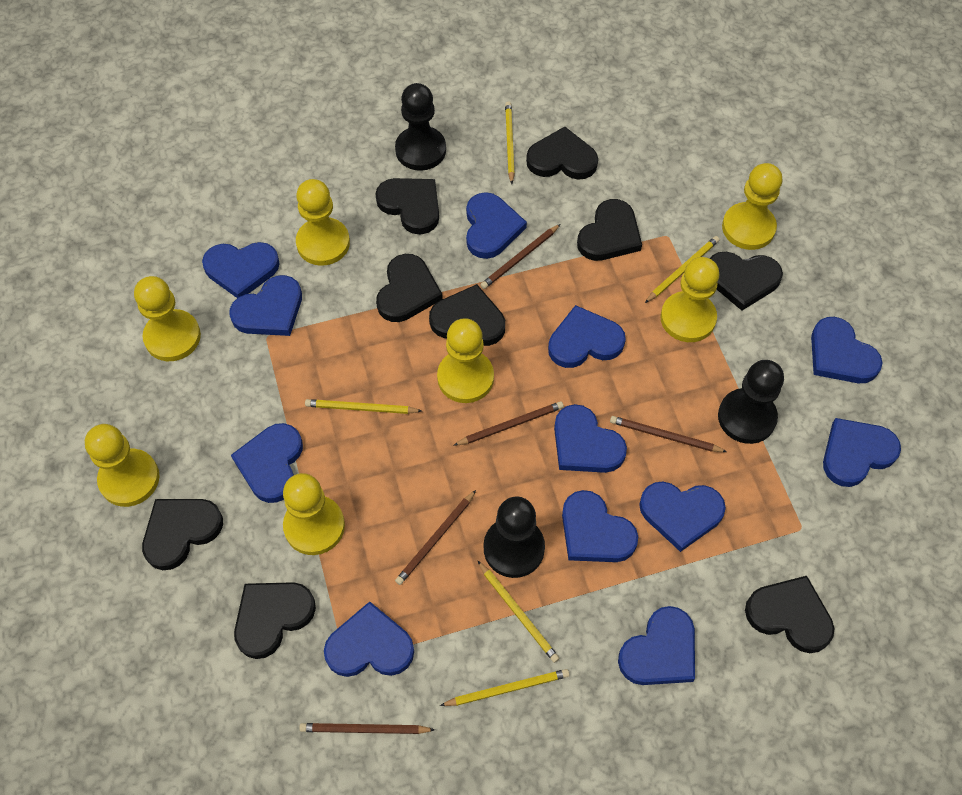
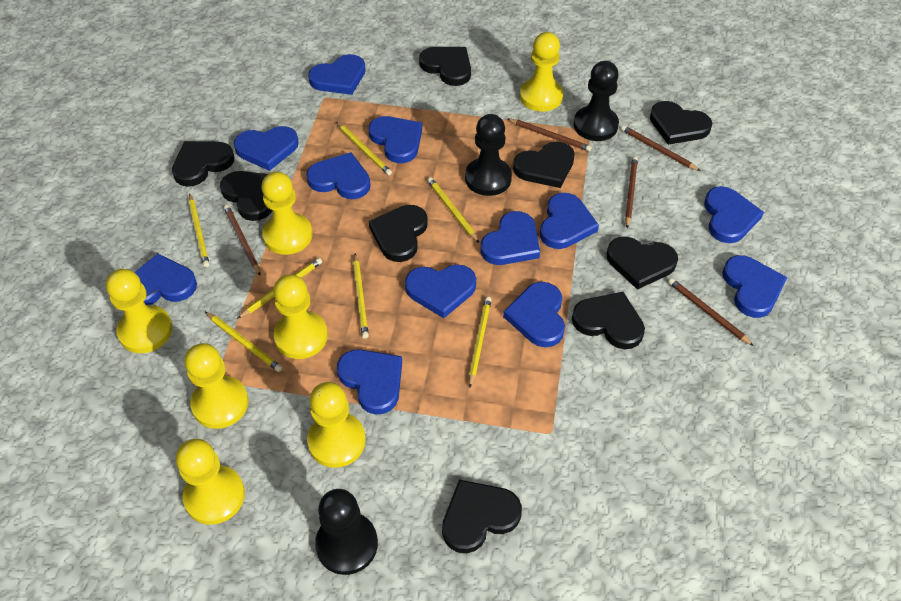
yellow pencil: 5 -> 7

